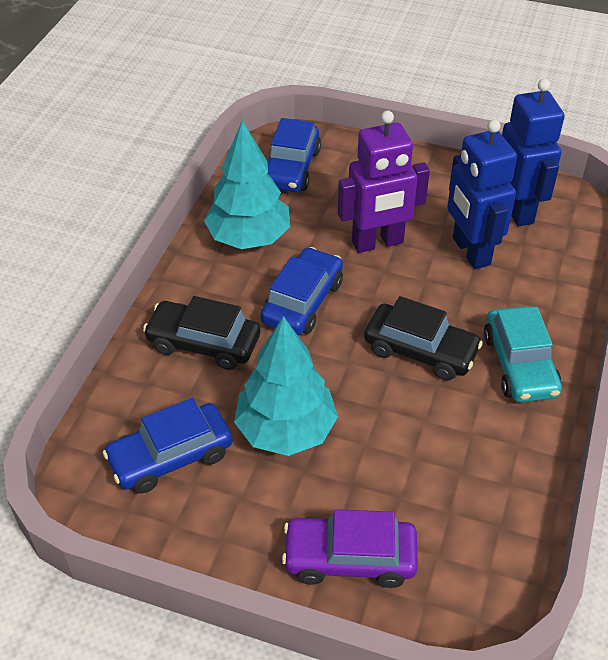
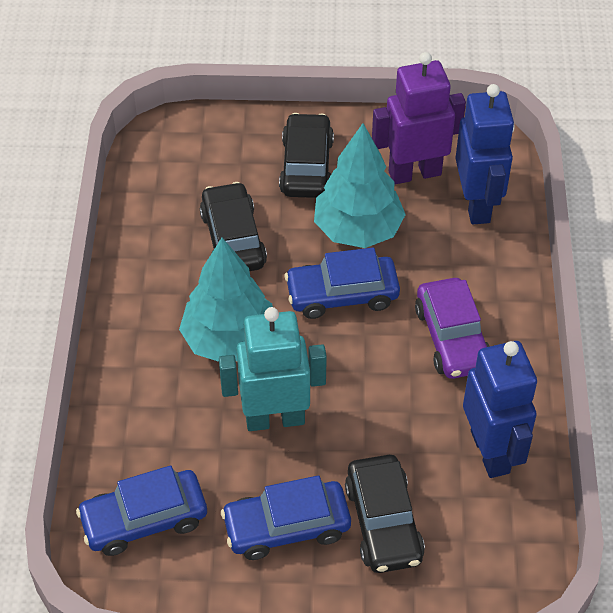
black car: 2 -> 3
turquoise car: 1 -> 0
turquoise robot: 0 -> 1

